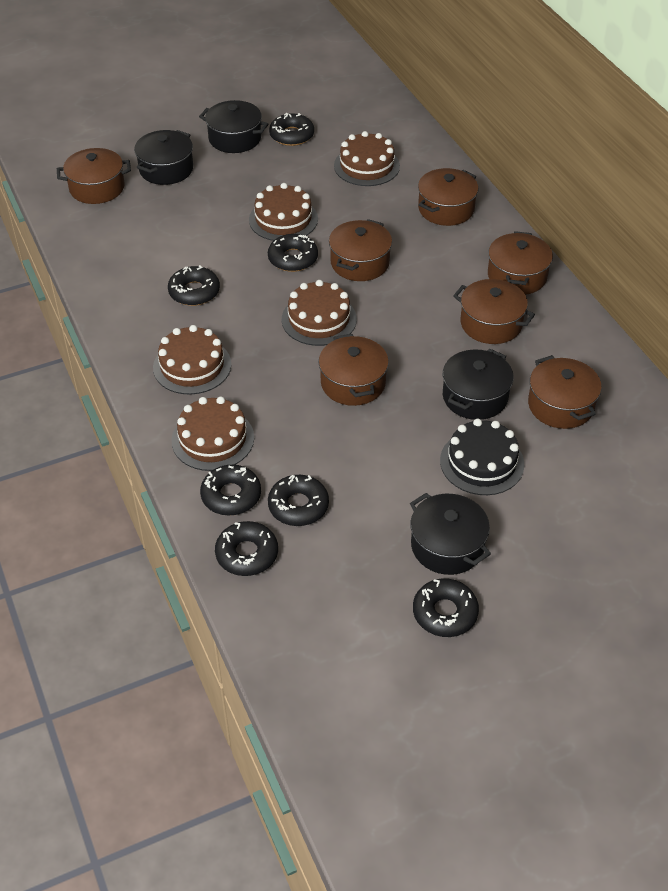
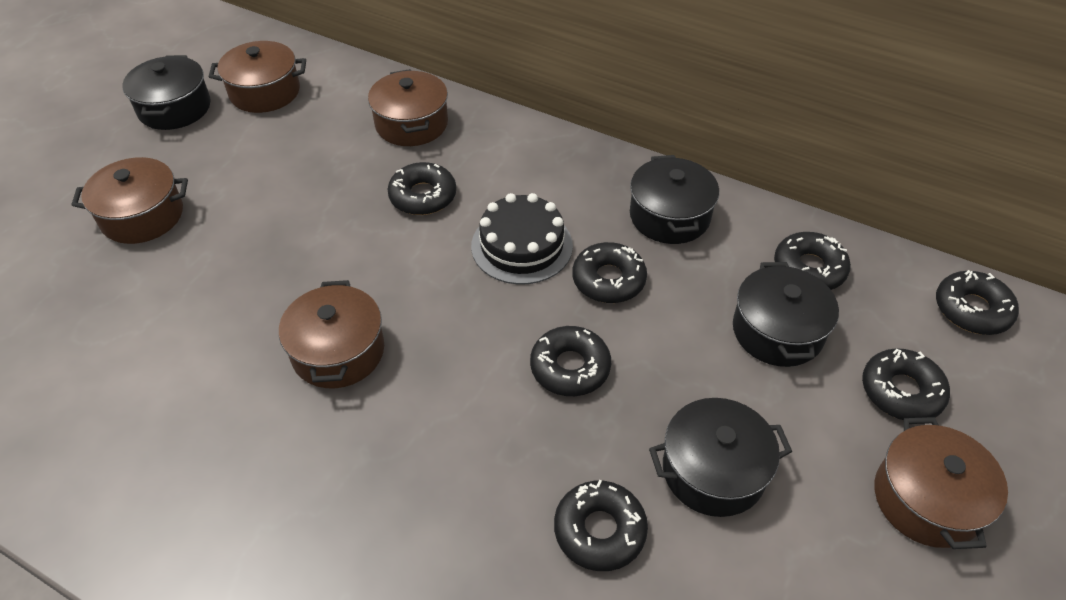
brown cake: 5 -> 0
brown pot: 7 -> 5

